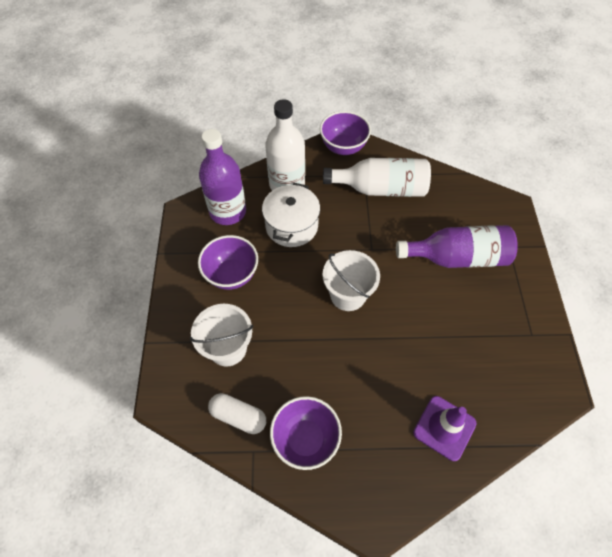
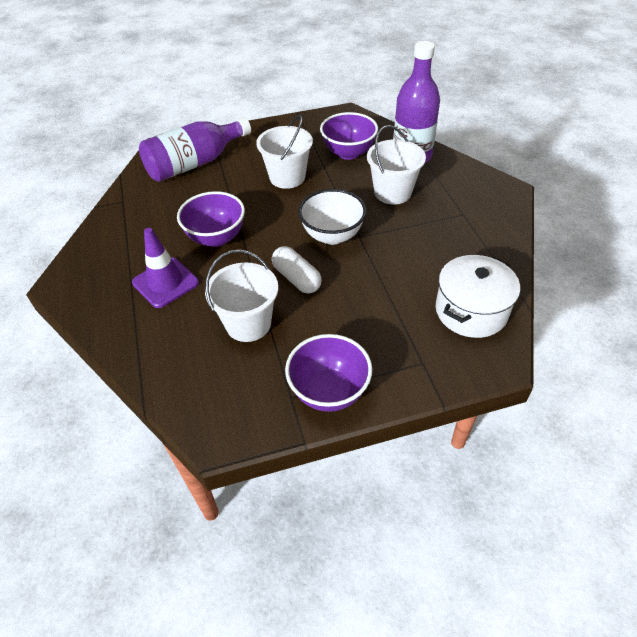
white bottle: 2 -> 0
white bowl: 0 -> 1
white bucket: 2 -> 3

